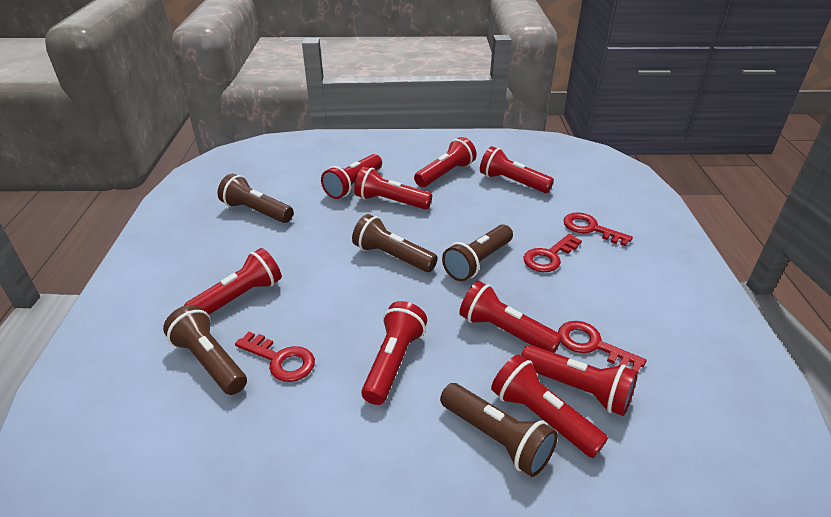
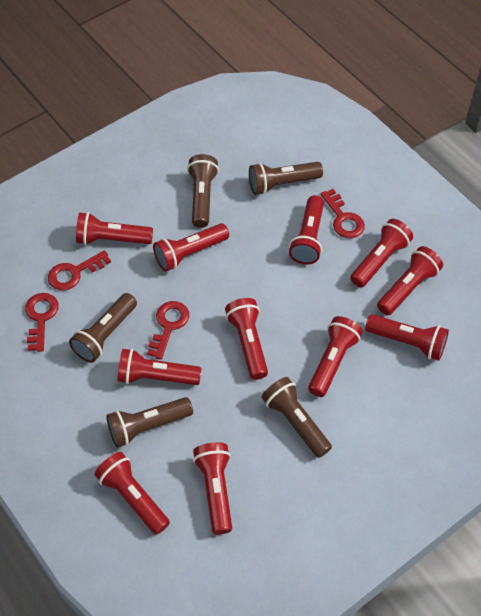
red flashlight: 9 -> 11

